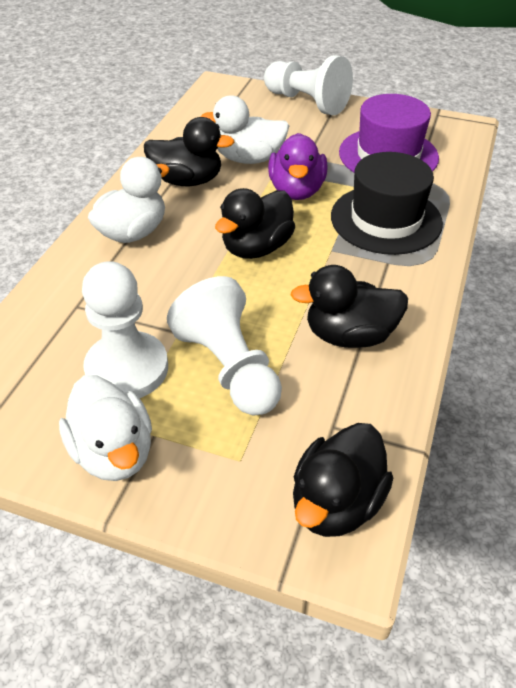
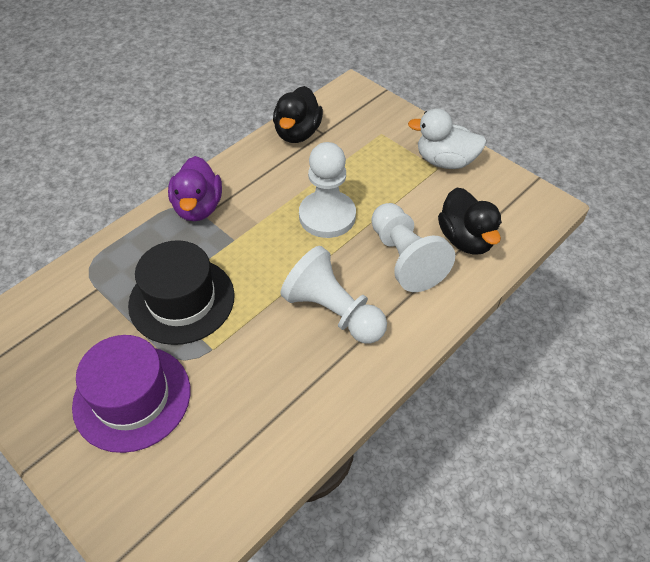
black duck: 4 -> 2
white duck: 3 -> 1

